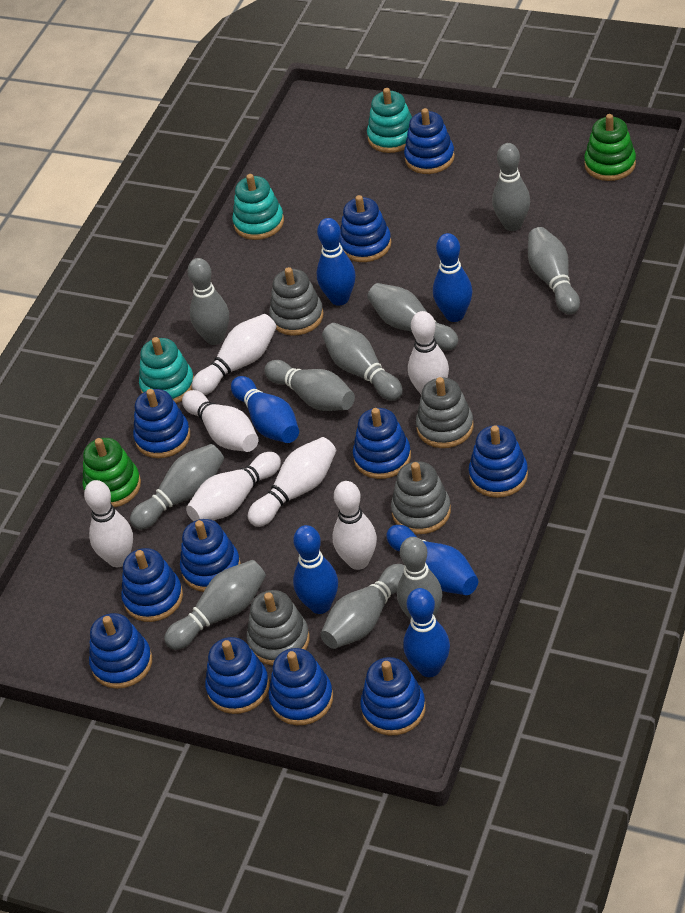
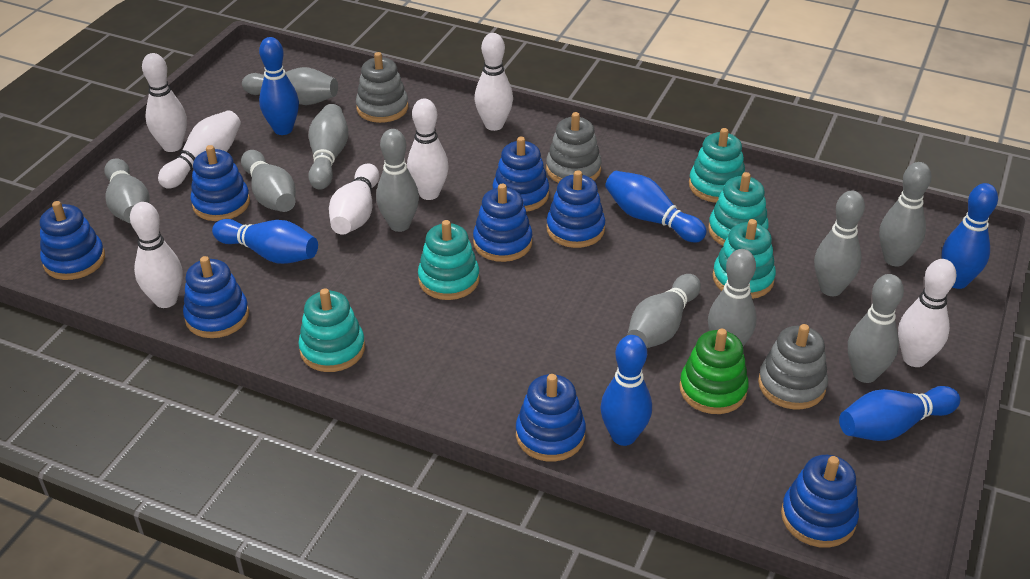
blue stacking toy: 11 -> 8
green stacking toy: 2 -> 1
grey stacking toy: 4 -> 3
turquoise stacking toy: 3 -> 5

